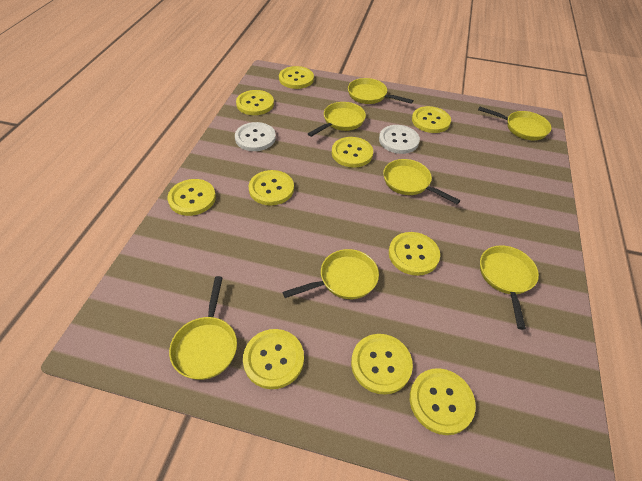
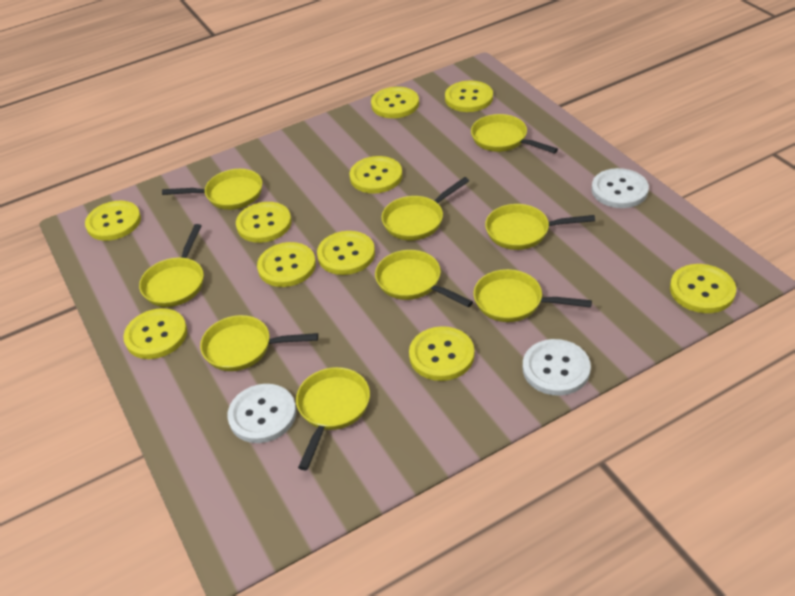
white button: 2 -> 3
yellow pan: 7 -> 9

